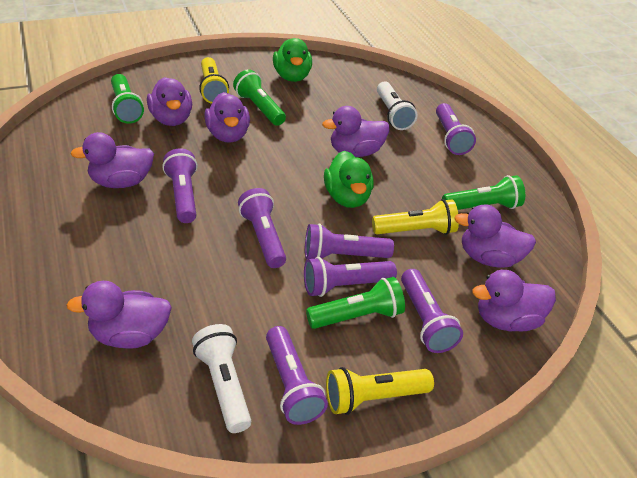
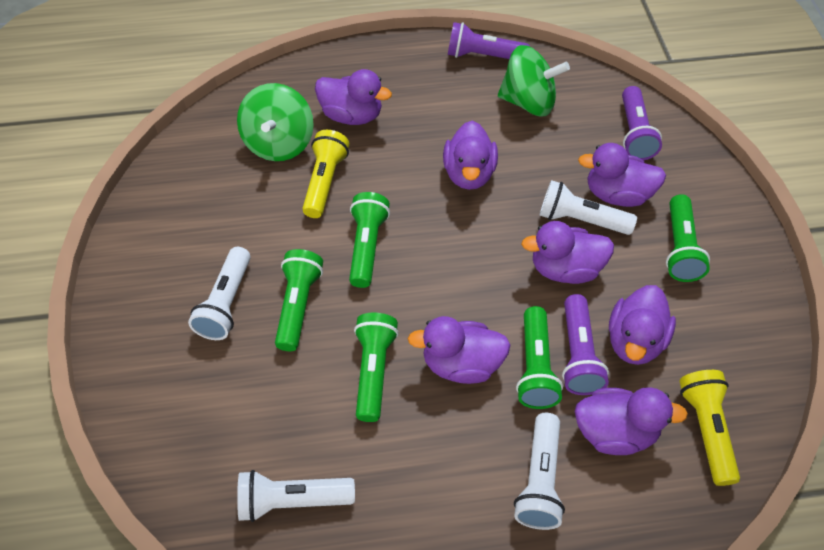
green duck: 2 -> 0
green flashlight: 4 -> 5
green spinning top: 0 -> 2
purple flashlight: 7 -> 3
white flashlight: 2 -> 4
yellow flashlight: 3 -> 2

